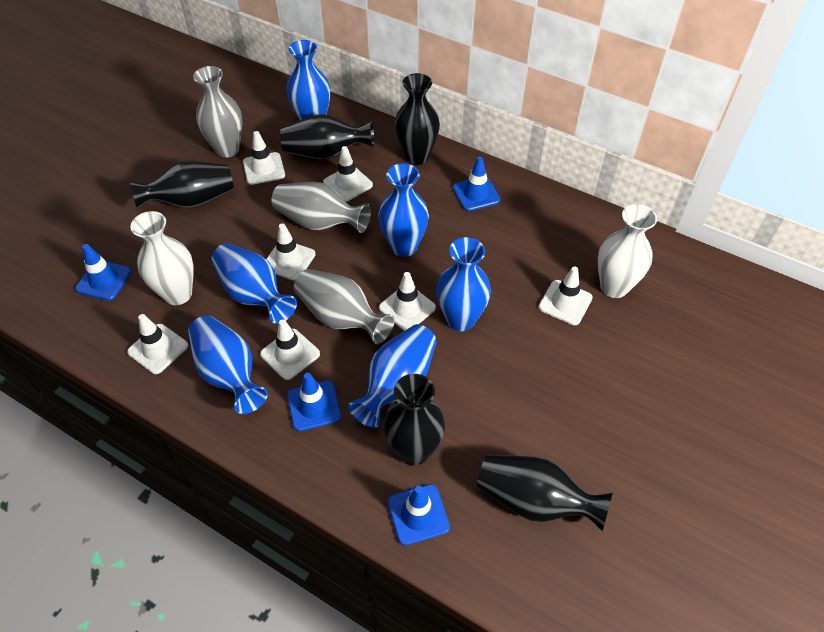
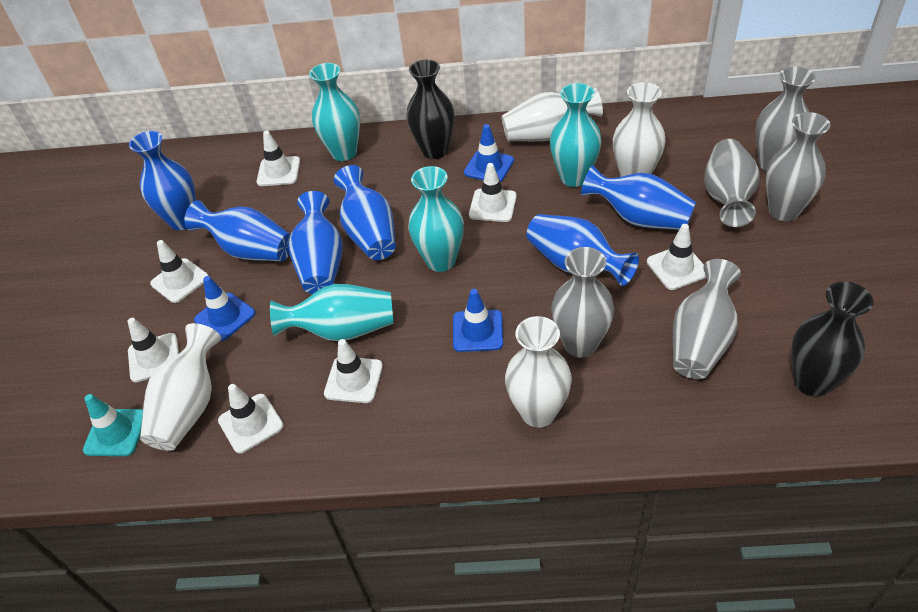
black vase: 5 -> 2
blue traffic cone: 4 -> 3
grey vase: 3 -> 5
turquoise traffic cone: 0 -> 1
turquoise vase: 0 -> 4
white vase: 2 -> 4

